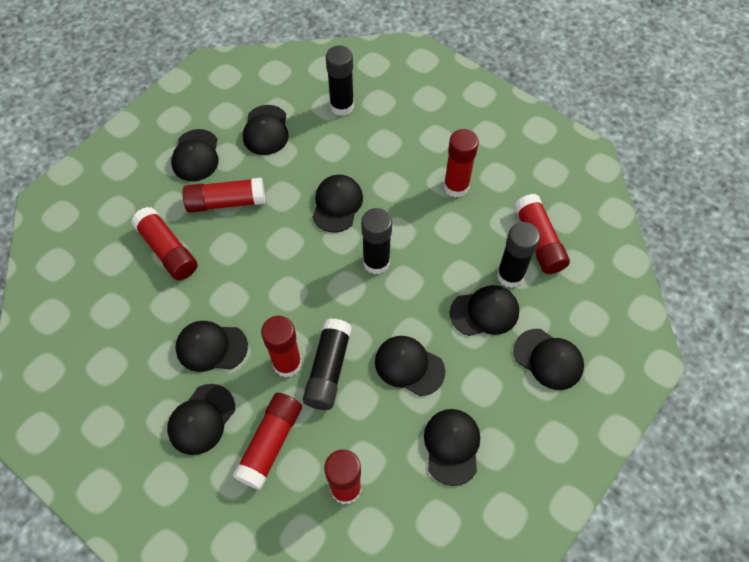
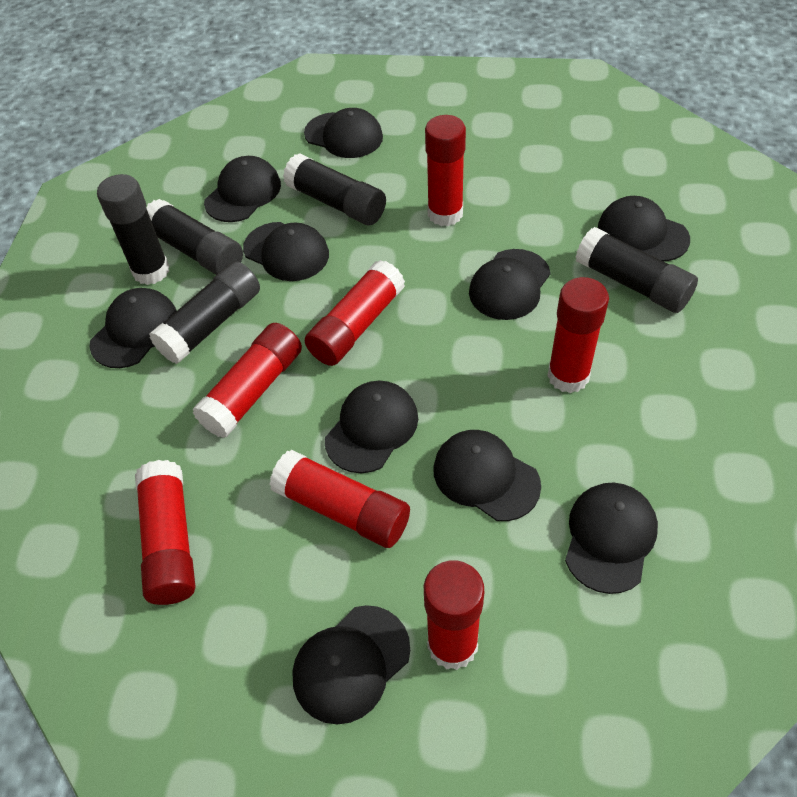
black cap: 9 -> 10
black glue stick: 4 -> 5

